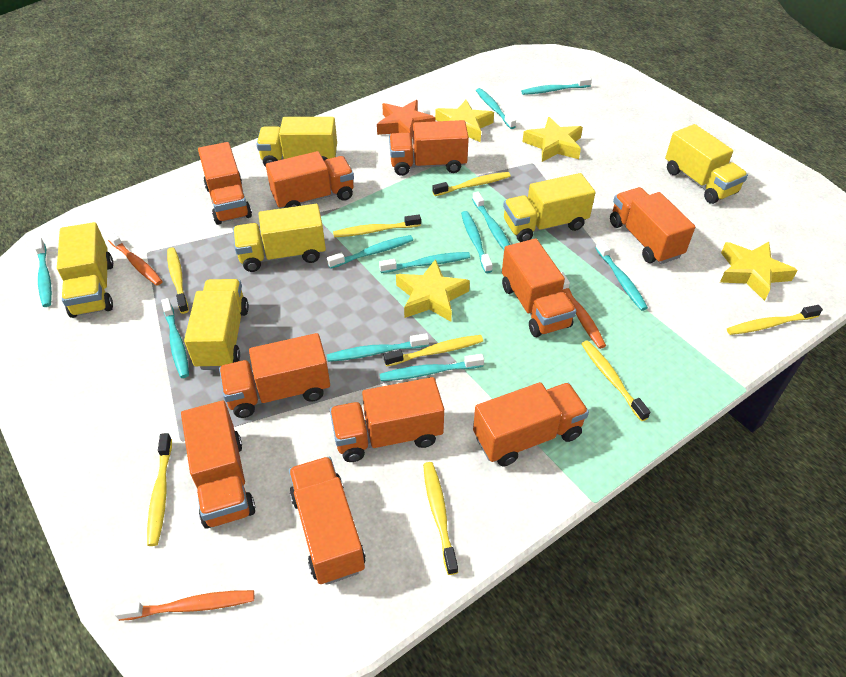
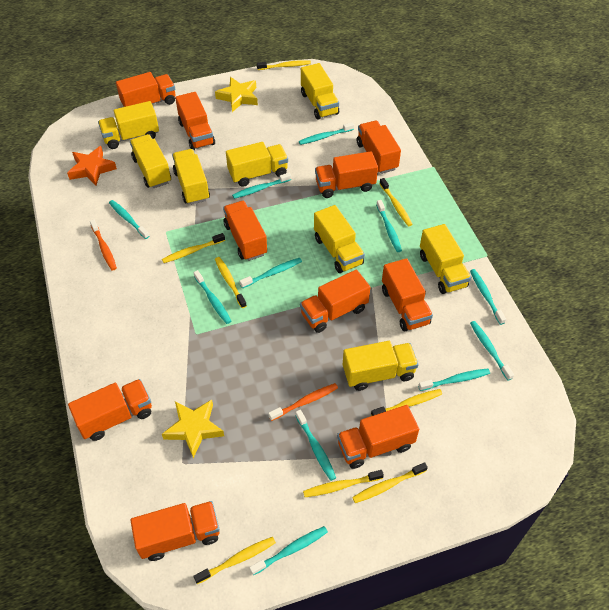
orange toothbrush: 3 -> 2
yellow star: 4 -> 2
yellow truck: 6 -> 8

